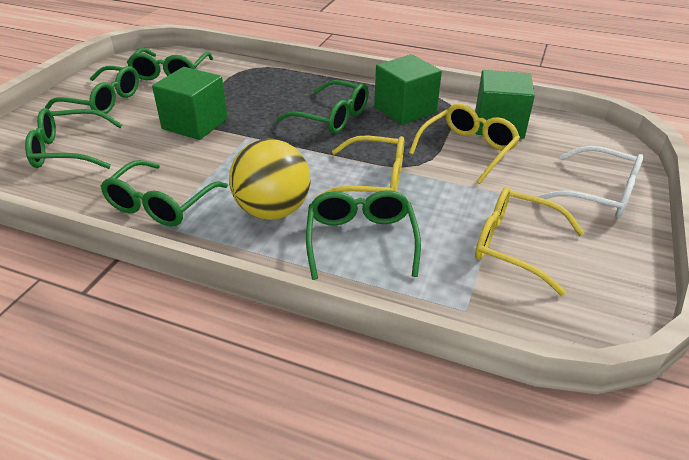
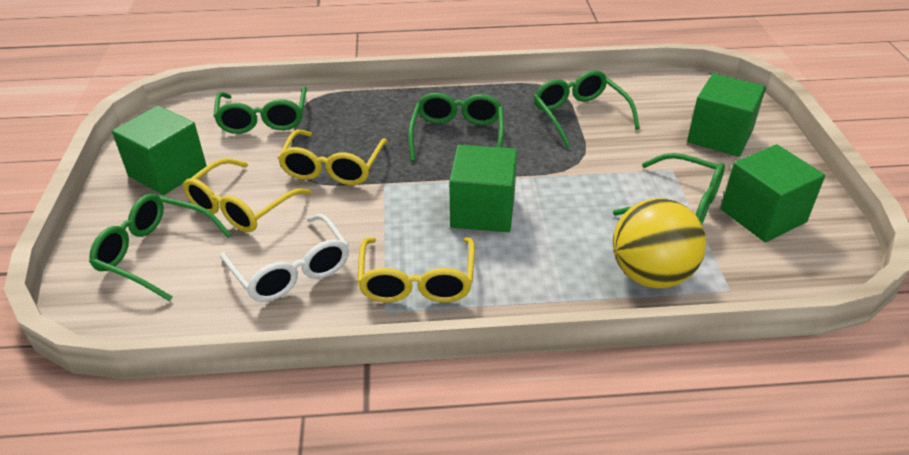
green cube: 3 -> 4
green glasses: 6 -> 5

